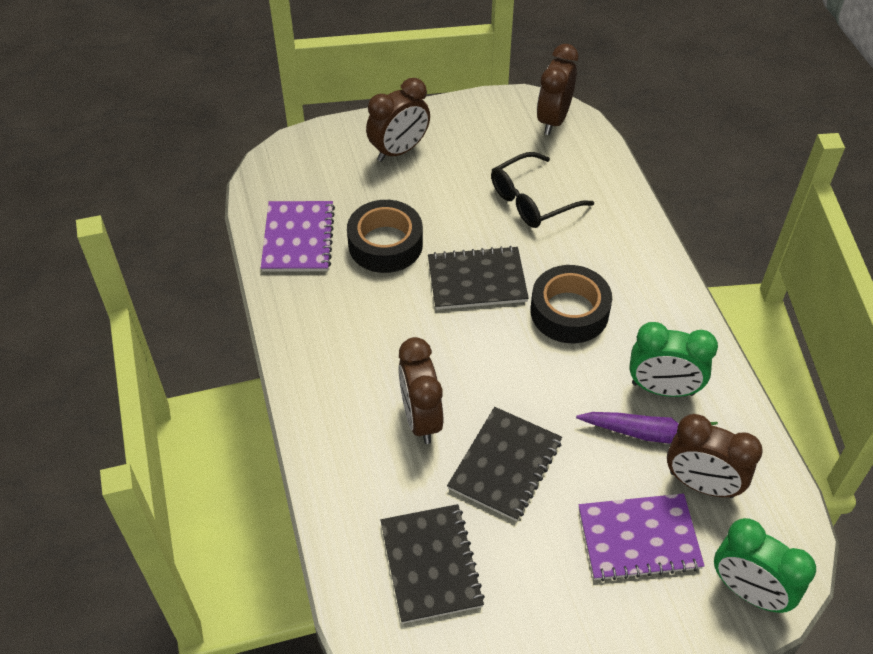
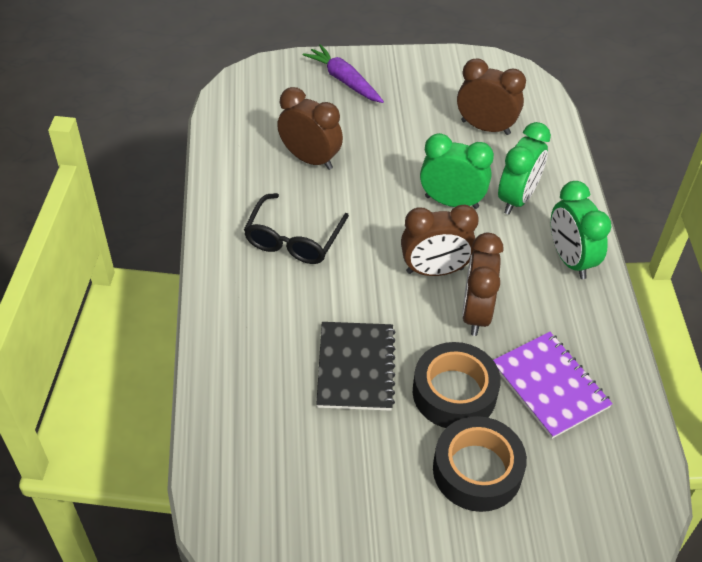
black notebook: 3 -> 1
green clock: 2 -> 3
purple notebook: 2 -> 1

